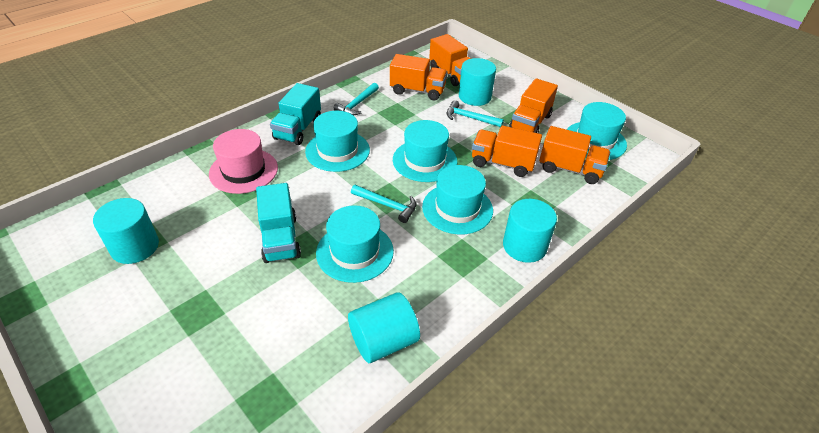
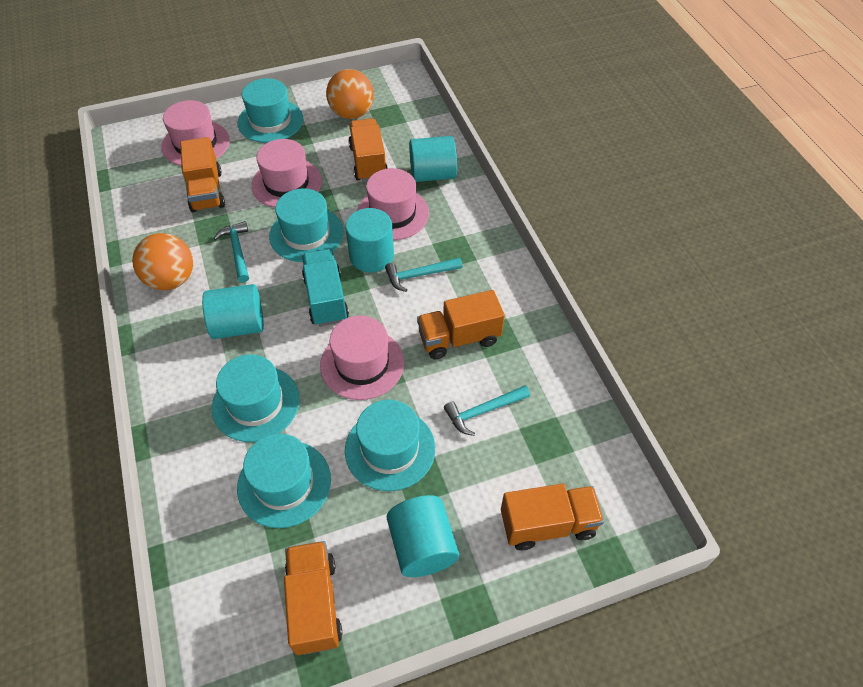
orange ball: 0 -> 2
pink hat: 1 -> 4
turquoise truck: 2 -> 1

